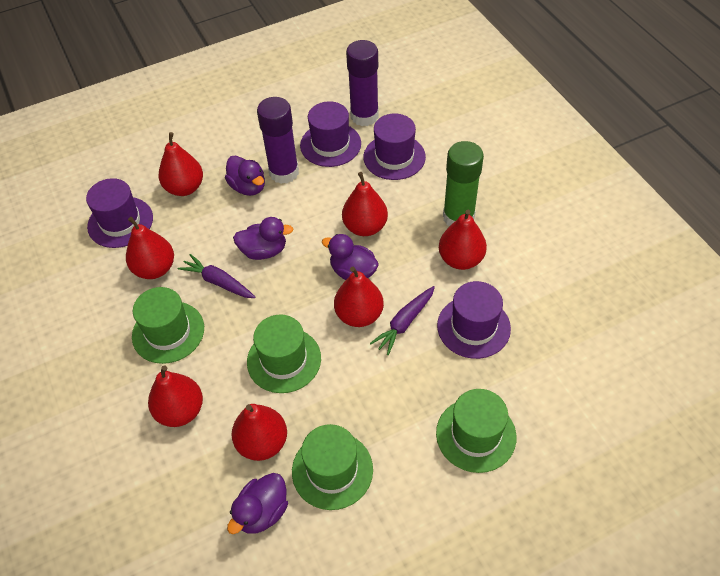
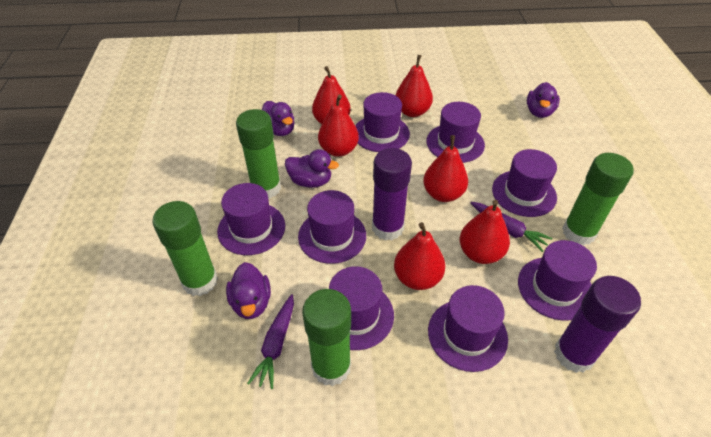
green glue stick: 1 -> 4
green hat: 4 -> 0
purple hat: 4 -> 8
red pear: 7 -> 6

